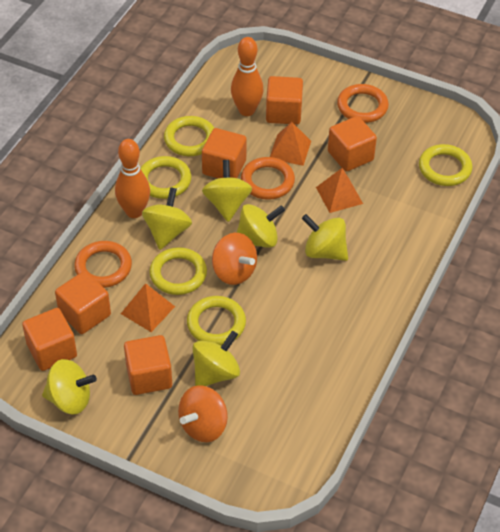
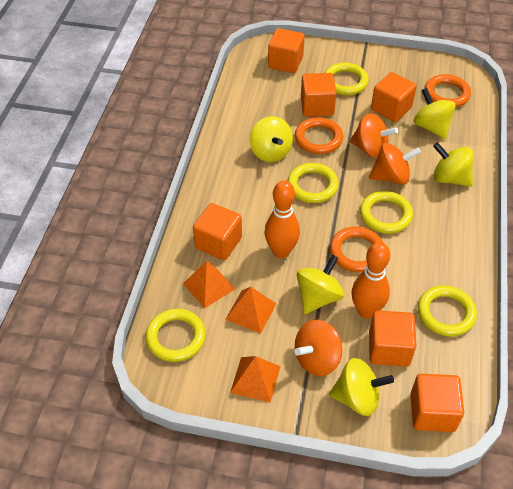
orange spinning top: 2 -> 3
yellow spinning top: 6 -> 5

